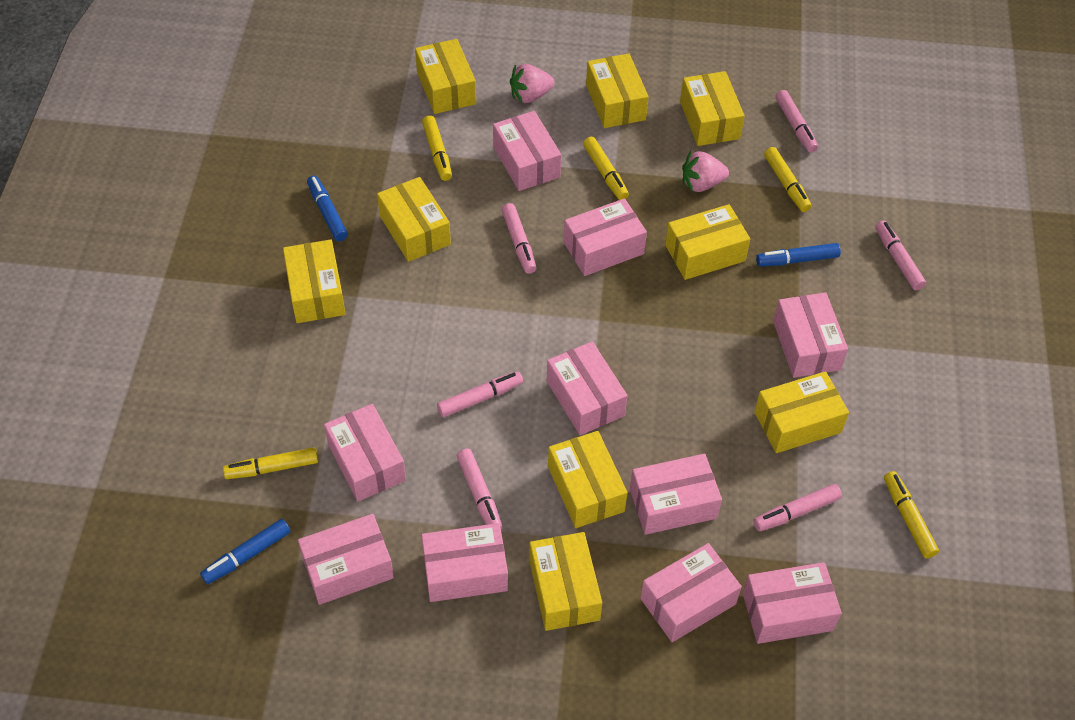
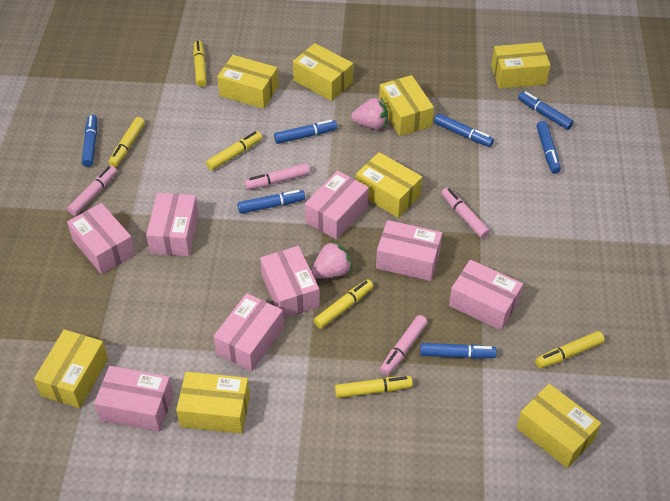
blue marker: 3 -> 7
pink box: 10 -> 8
pink marker: 6 -> 4
yellow box: 9 -> 8
yellow marker: 5 -> 6

